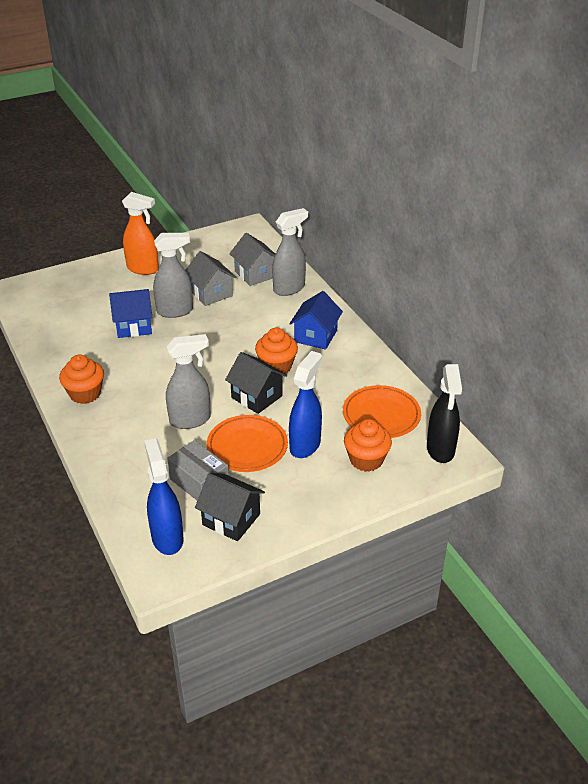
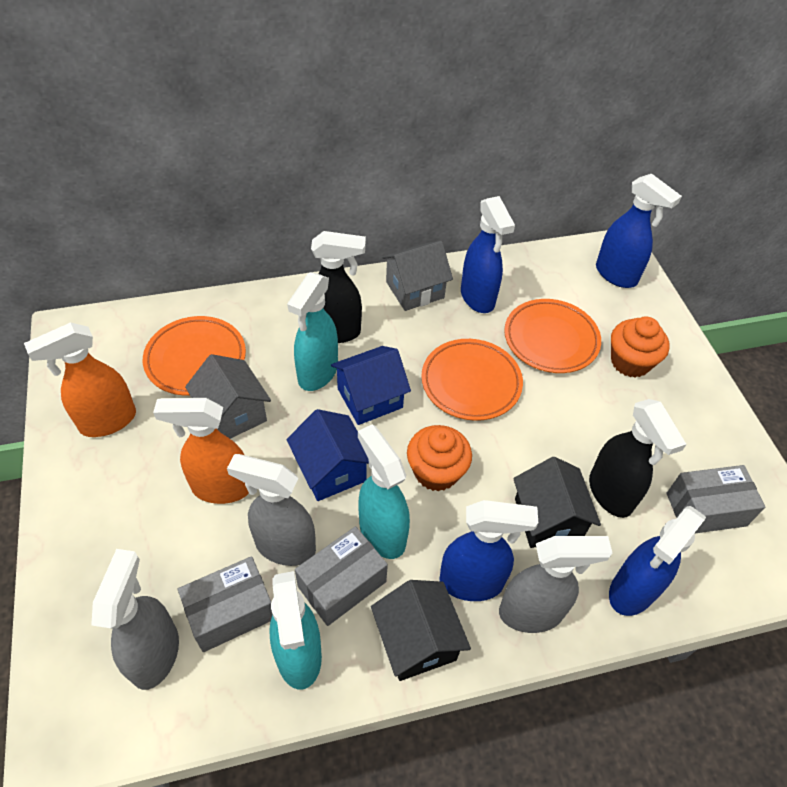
black spray bottle: 1 -> 2
blue spray bottle: 2 -> 4
grey box: 1 -> 3
orange cupcake: 3 -> 2
orange plate: 2 -> 3
orange spray bottle: 1 -> 2
turquoise spray bottle: 0 -> 3

